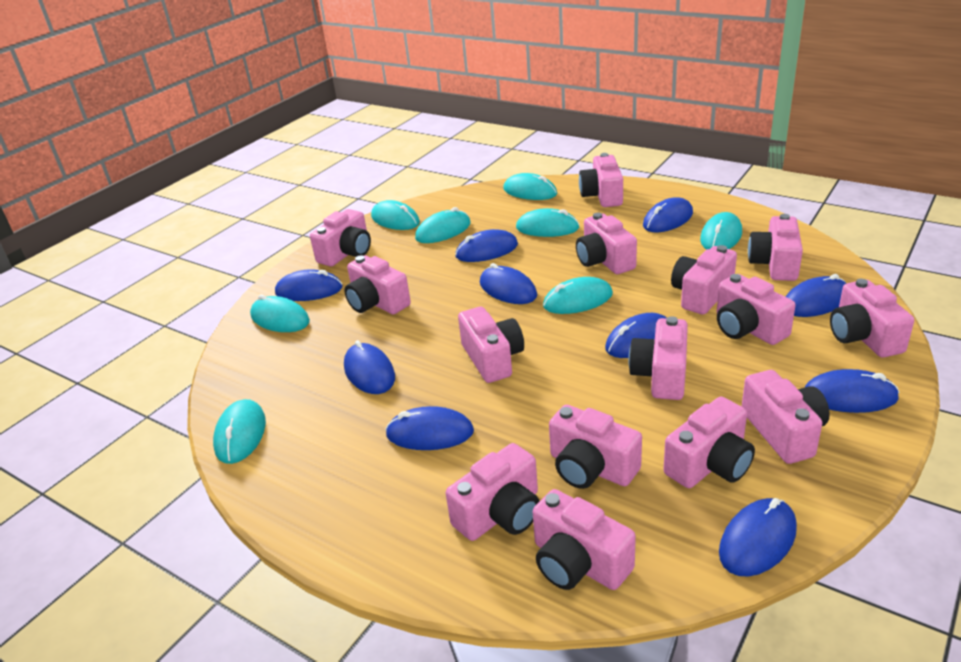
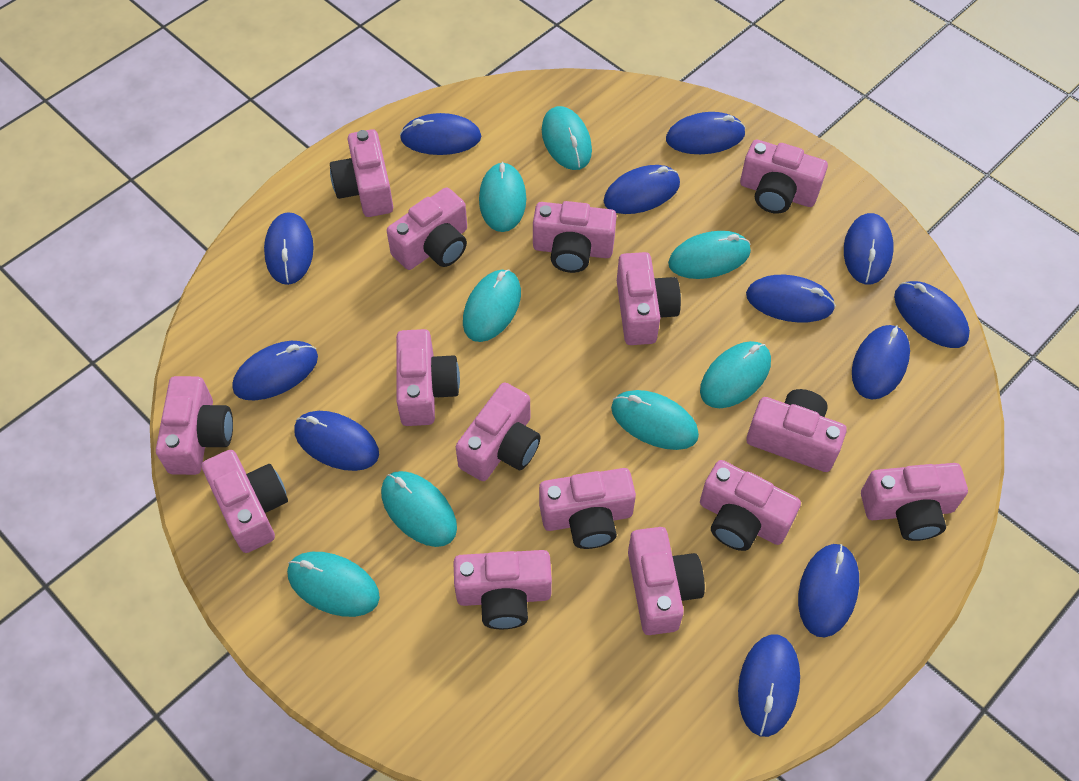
blue mouse: 10 -> 12

